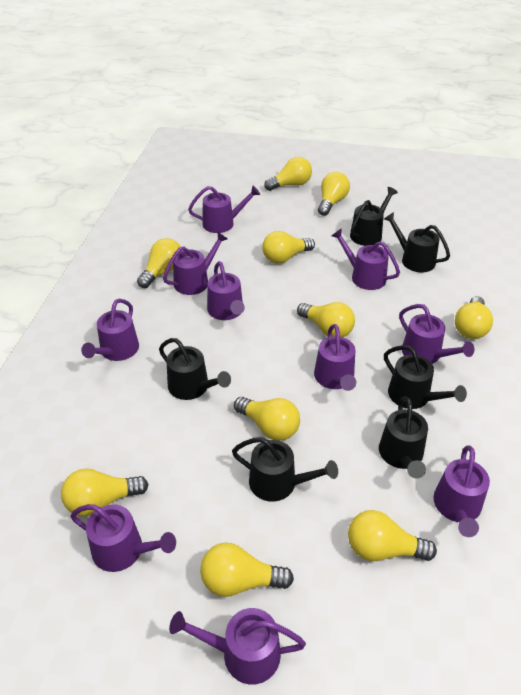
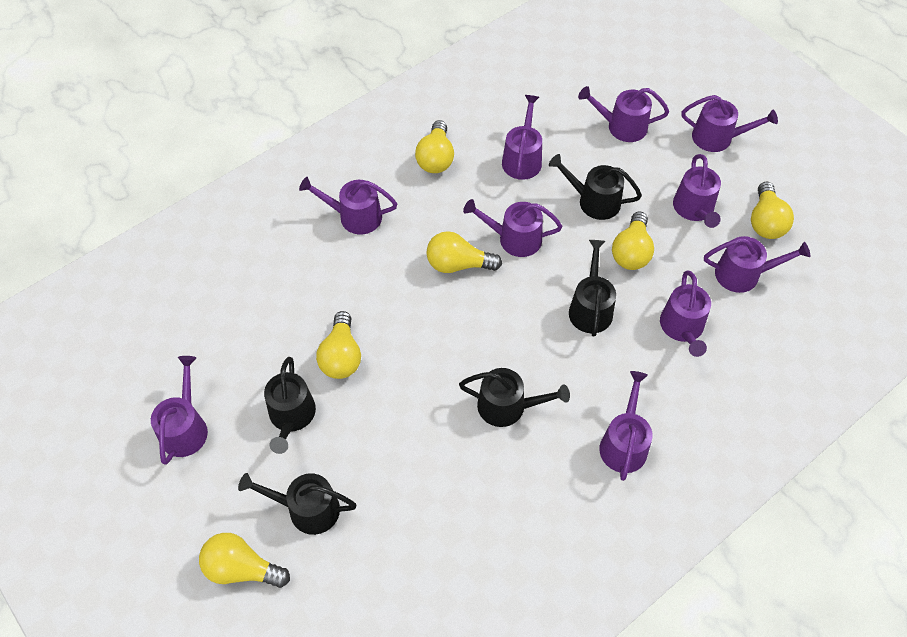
black watering can: 6 -> 5
yellow light bulb: 10 -> 6

